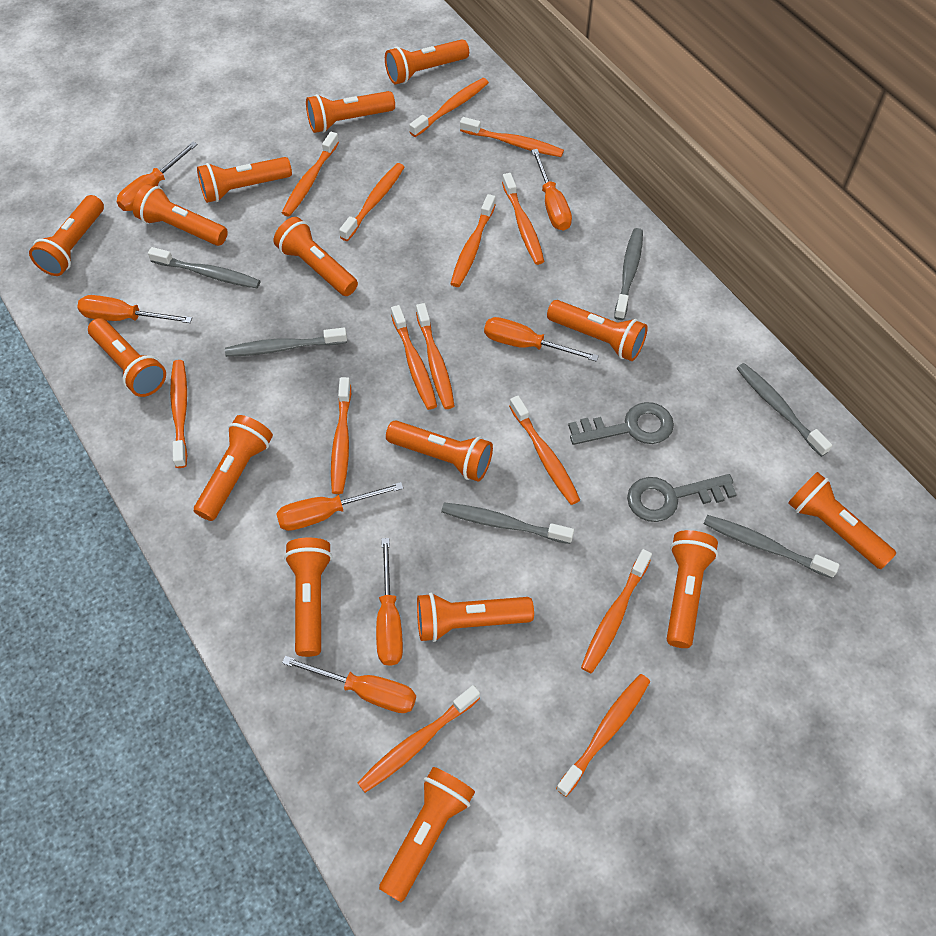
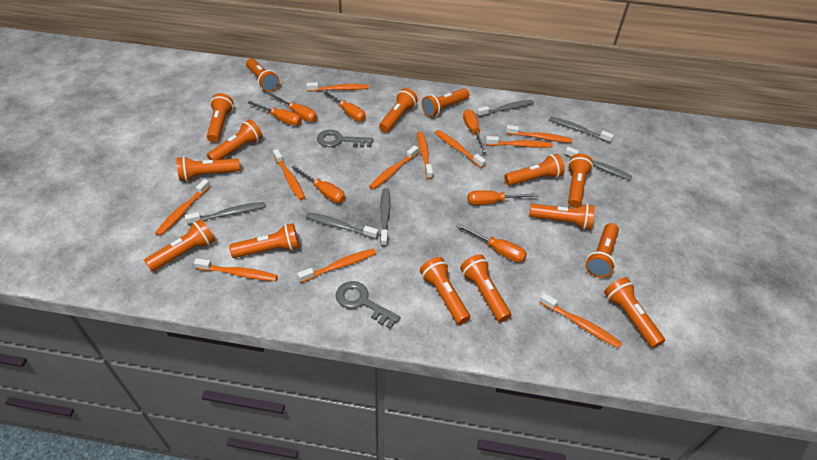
orange toothbrush: 14 -> 11

